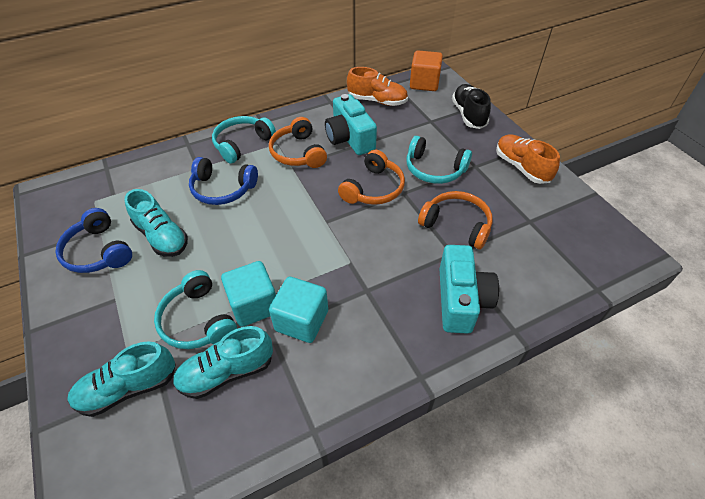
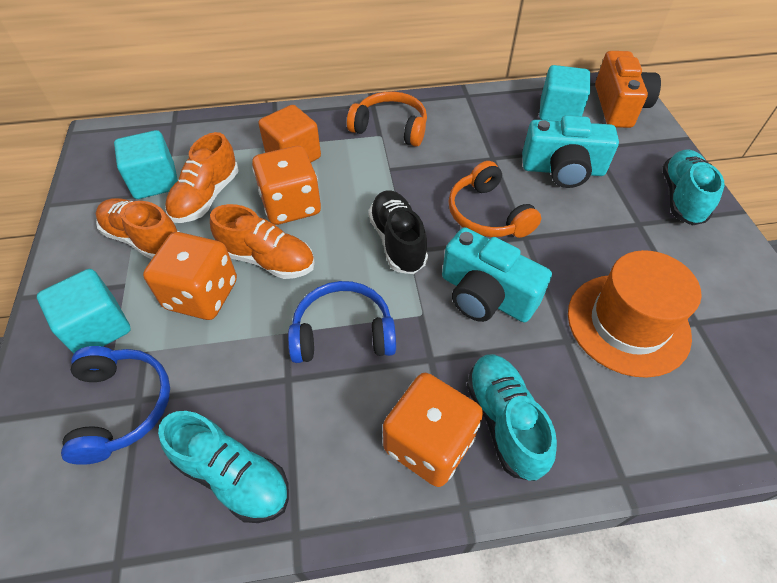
orange camera: 0 -> 1
orange dice: 0 -> 3
orange hat: 0 -> 1
orange headphones: 3 -> 2
orange shoe: 2 -> 3
turquoise cube: 2 -> 3
turquoise headphones: 3 -> 0

